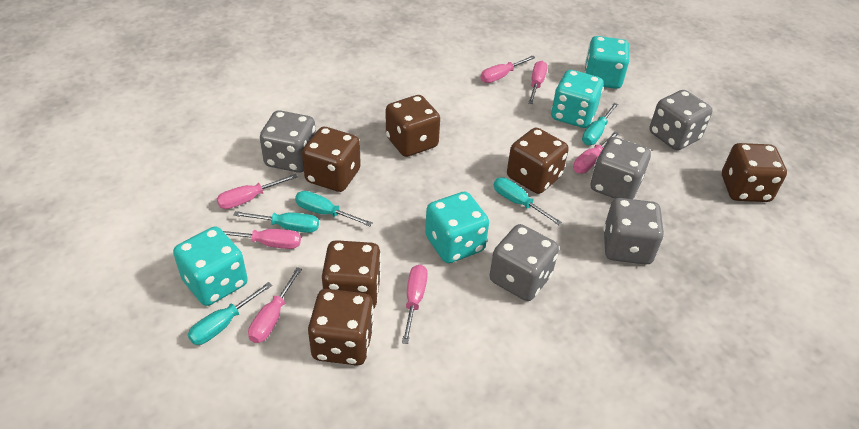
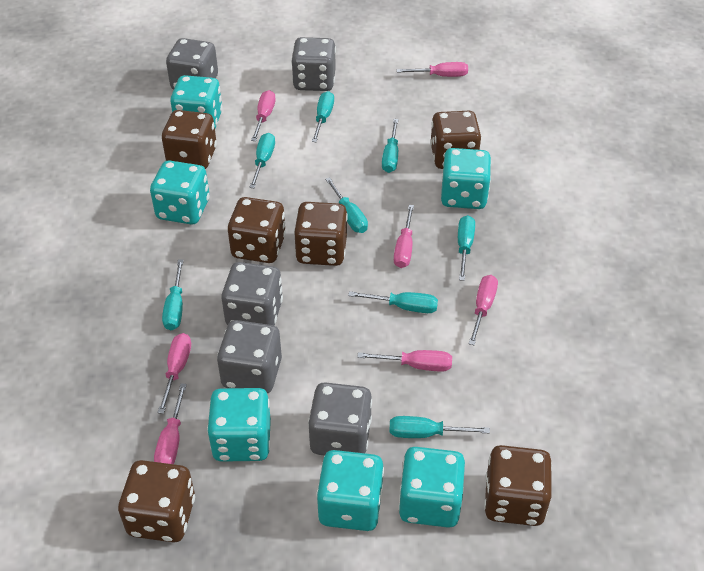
turquoise dice: 4 -> 6
turquoise screwdriver: 5 -> 8

